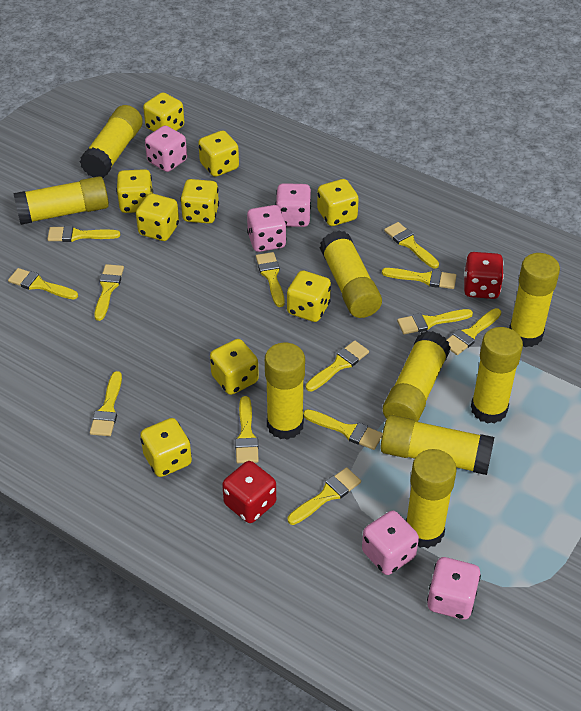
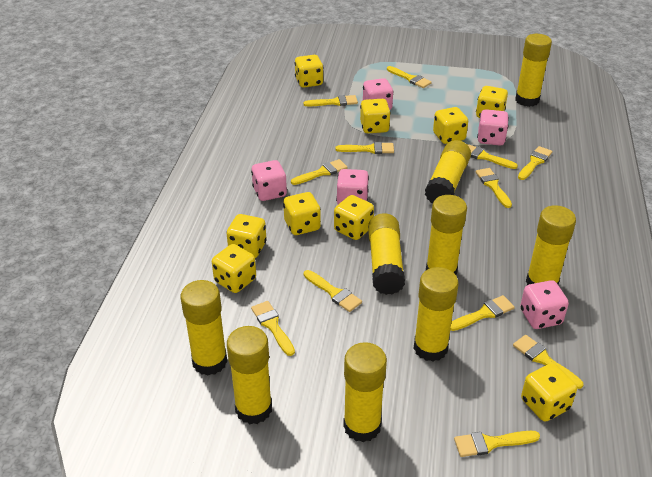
red dice: 2 -> 0
yellow brush: 13 -> 12

